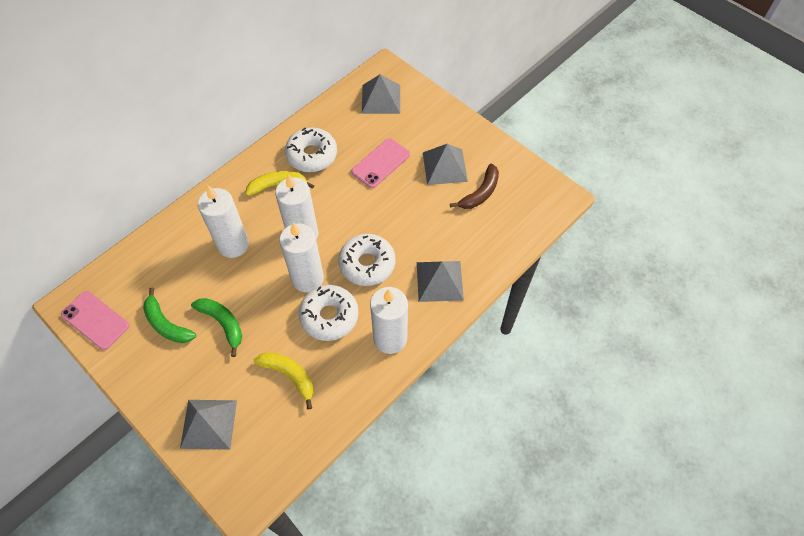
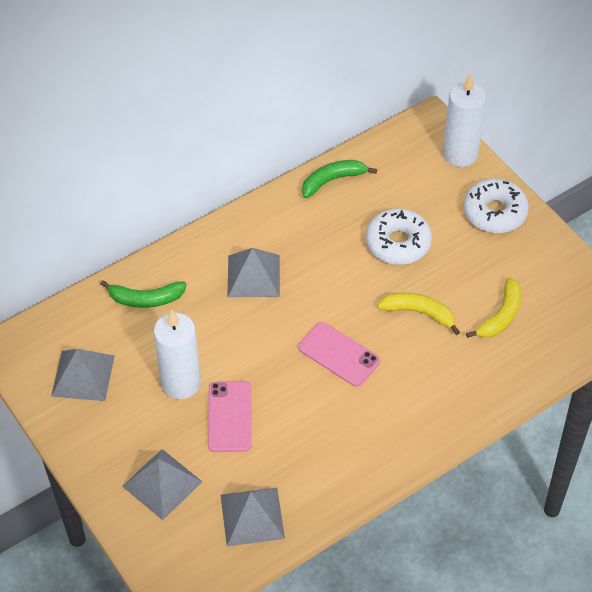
brown banana: 1 -> 0
white candle: 4 -> 2
white donut: 3 -> 2

